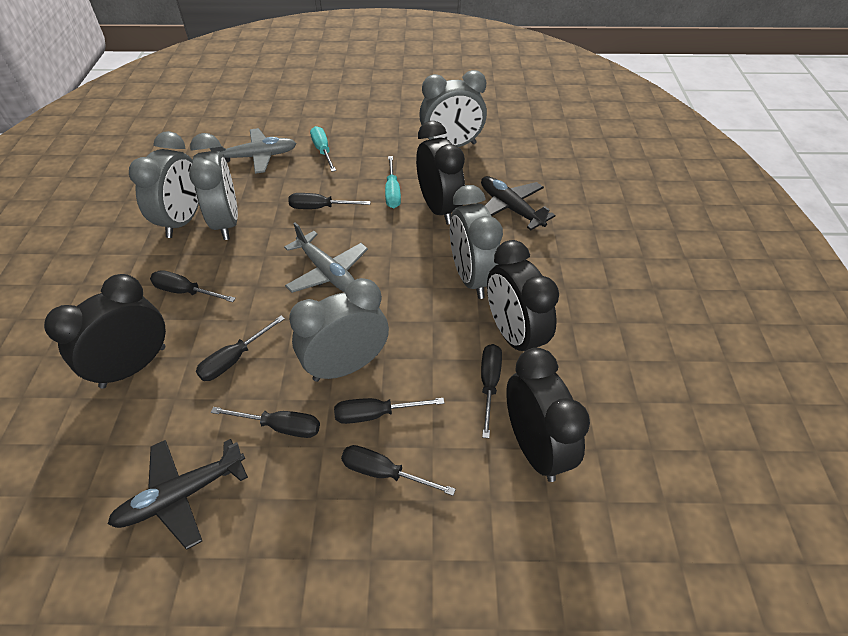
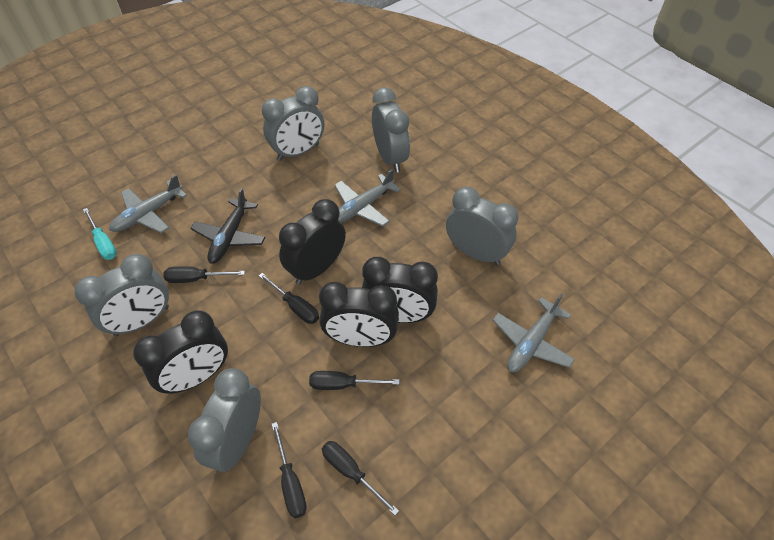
black plane: 2 -> 1
black screwdriver: 7 -> 5
grey plane: 2 -> 3
turquoise screwdriver: 2 -> 1

